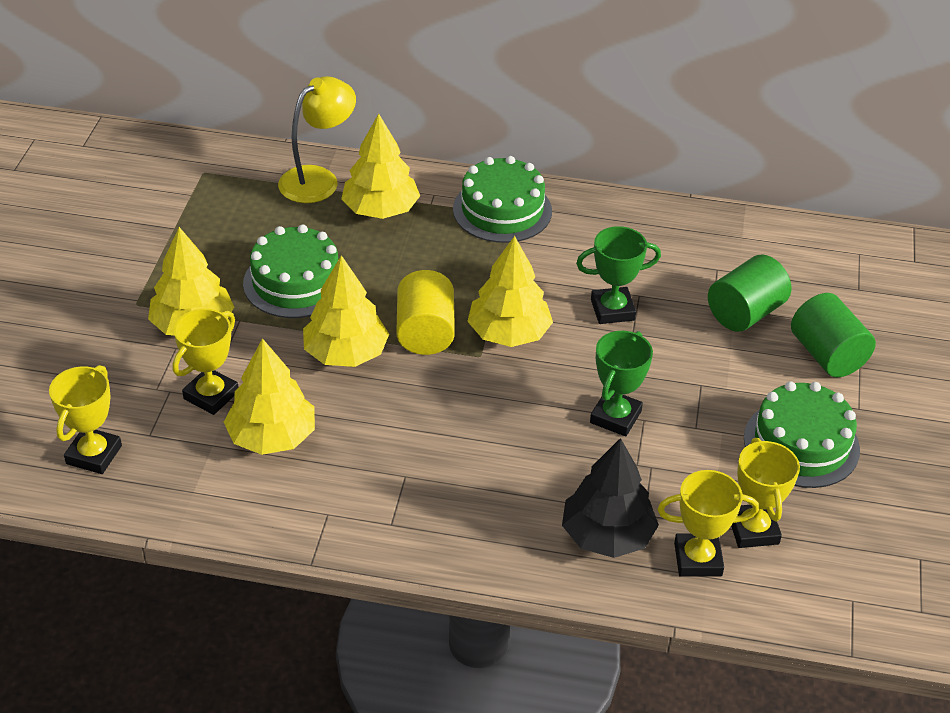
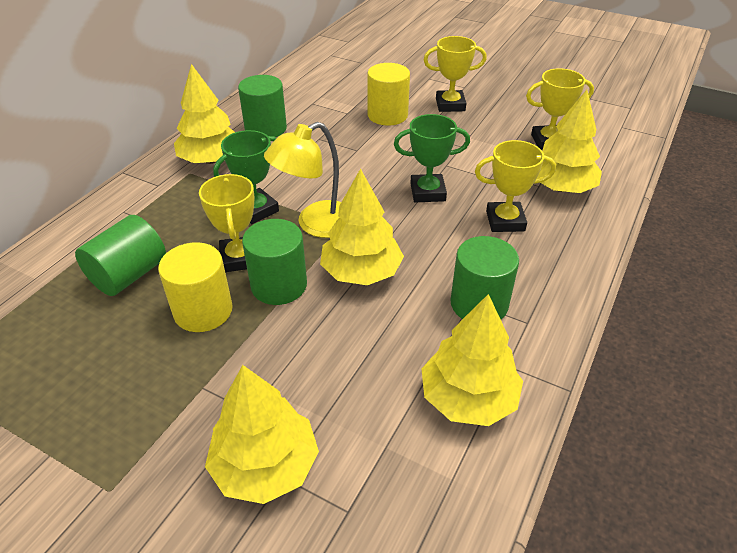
black tree: 1 -> 0
green cake: 3 -> 0
green cylinder: 2 -> 4
yellow cylinder: 1 -> 2

